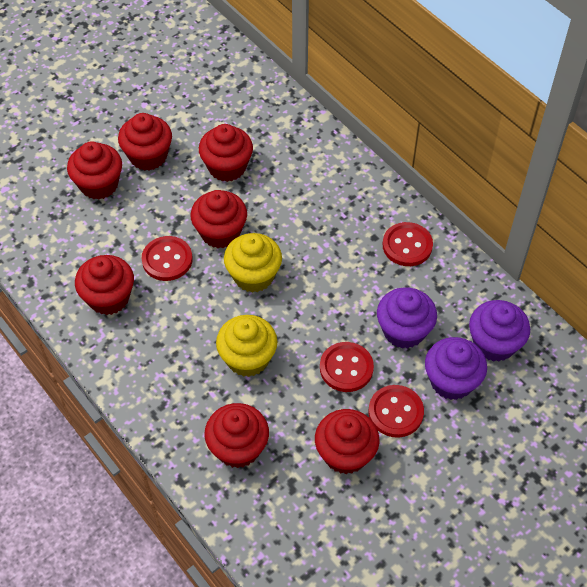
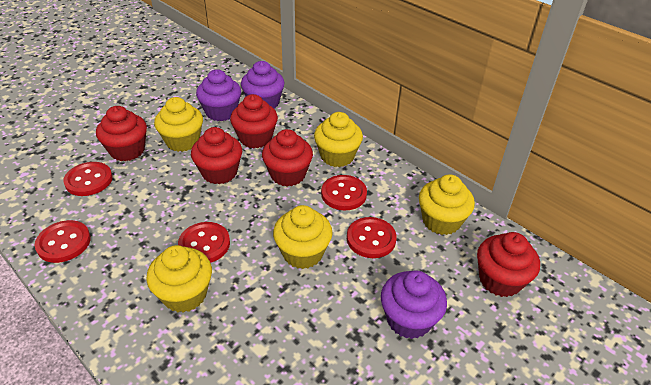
red button: 4 -> 5
red cupcake: 7 -> 5
yellow cupcake: 2 -> 5

